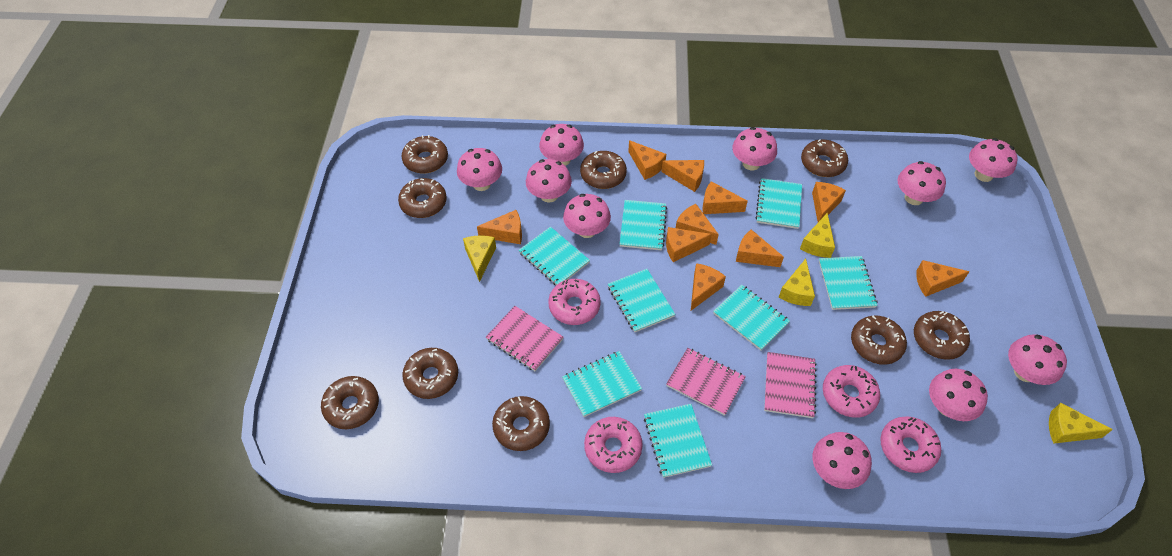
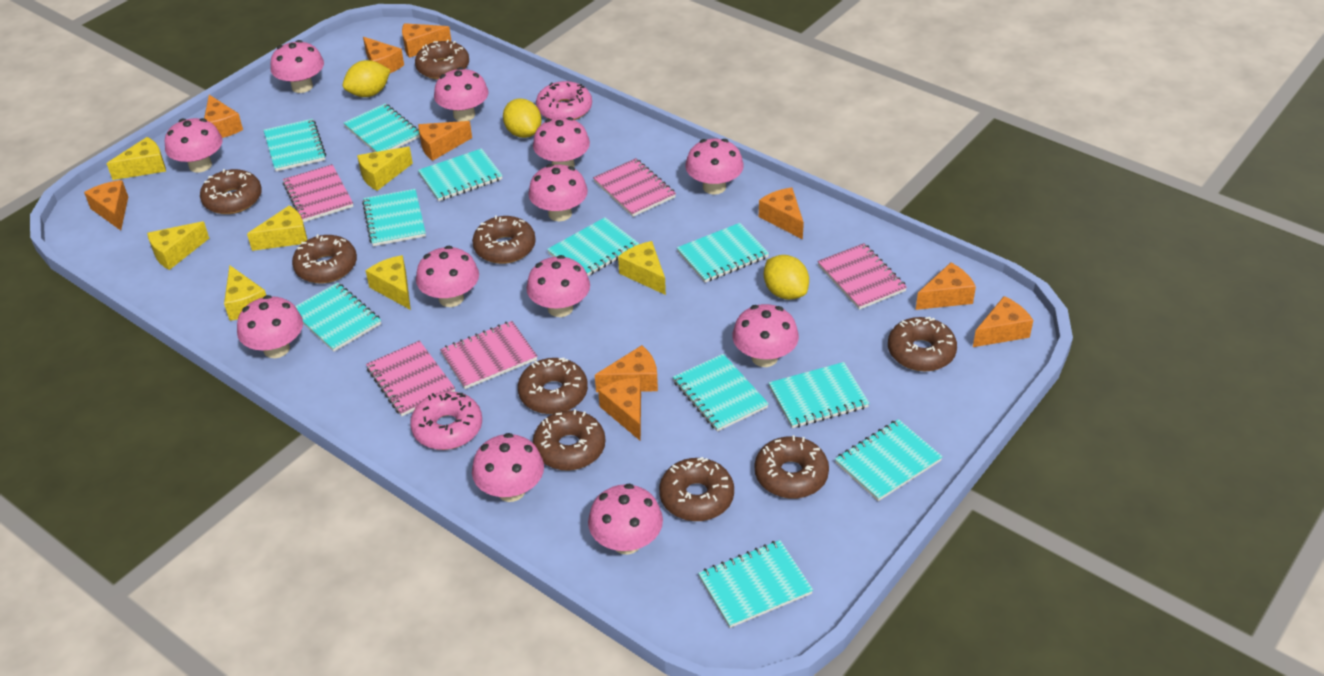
pink donut: 4 -> 2
pink mushroom: 10 -> 12
pink notebook: 3 -> 5
turquoise notebook: 8 -> 11
yellow cheese: 4 -> 7
yellow lemon: 0 -> 3

